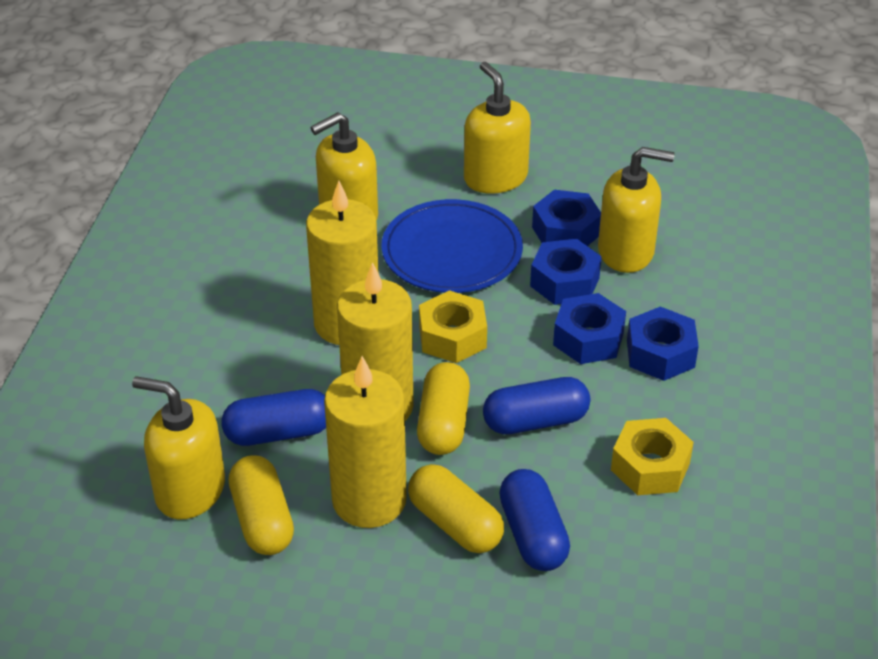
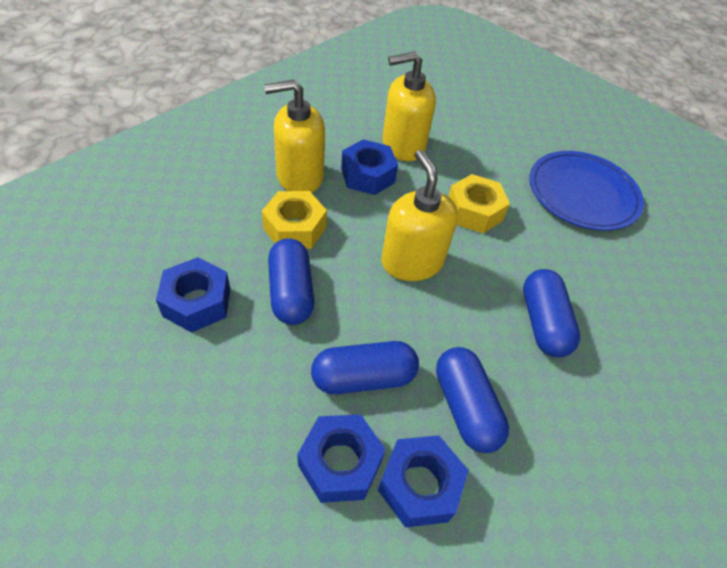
blue capsule: 3 -> 4
yellow candle: 3 -> 0
yellow capsule: 3 -> 0
yellow soap dispenser: 4 -> 3

